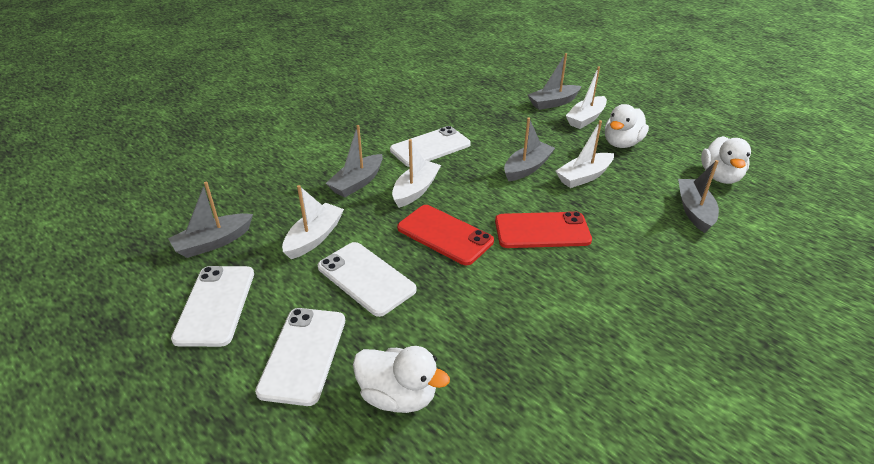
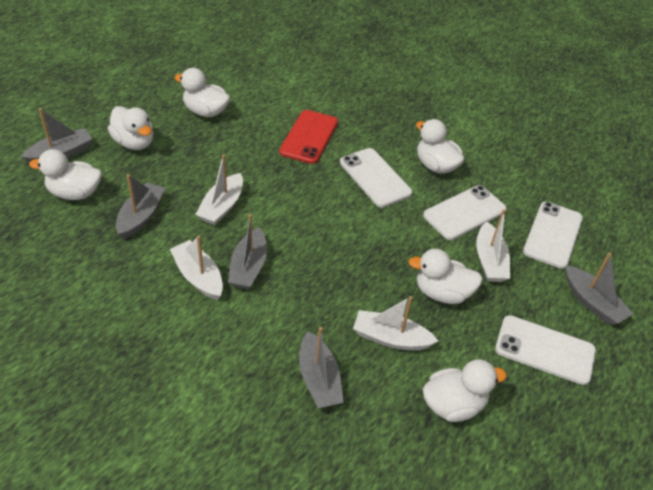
red phone: 2 -> 1
white duck: 3 -> 6

